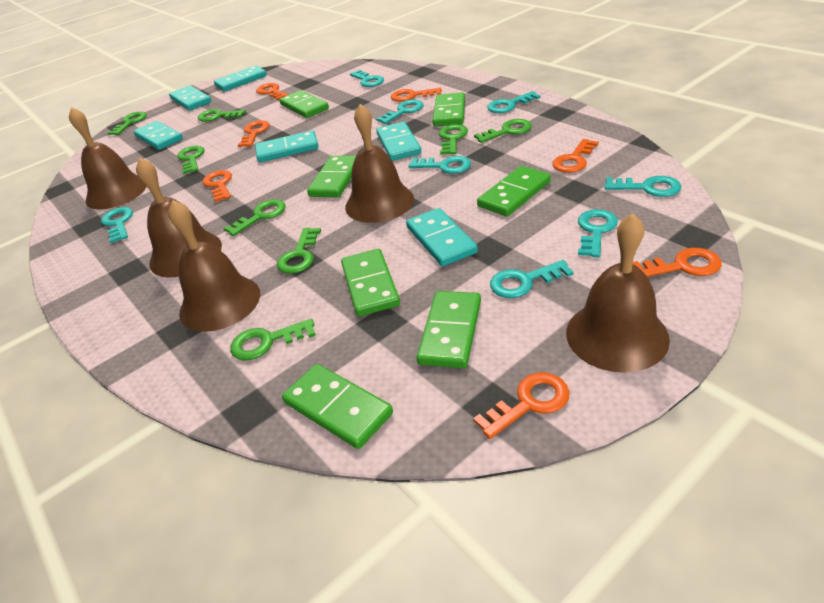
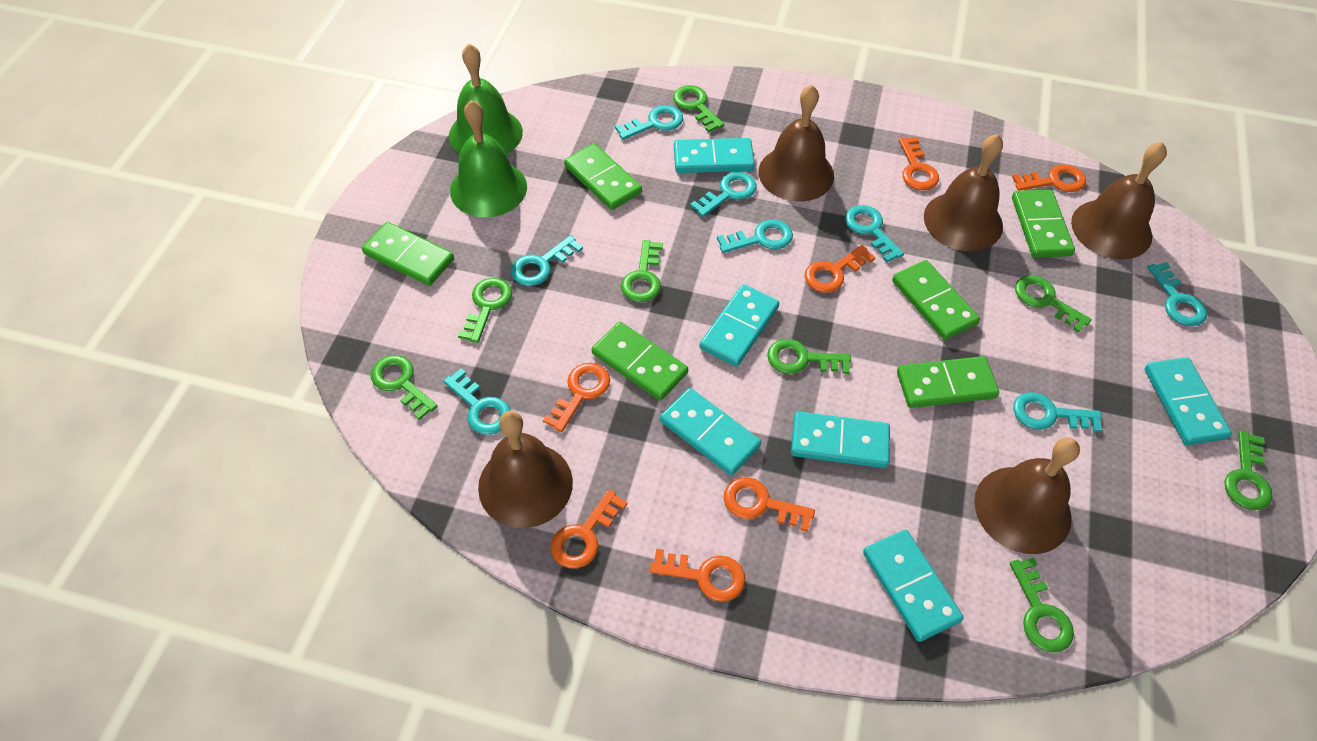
green bell: 0 -> 2
green domino: 7 -> 6

